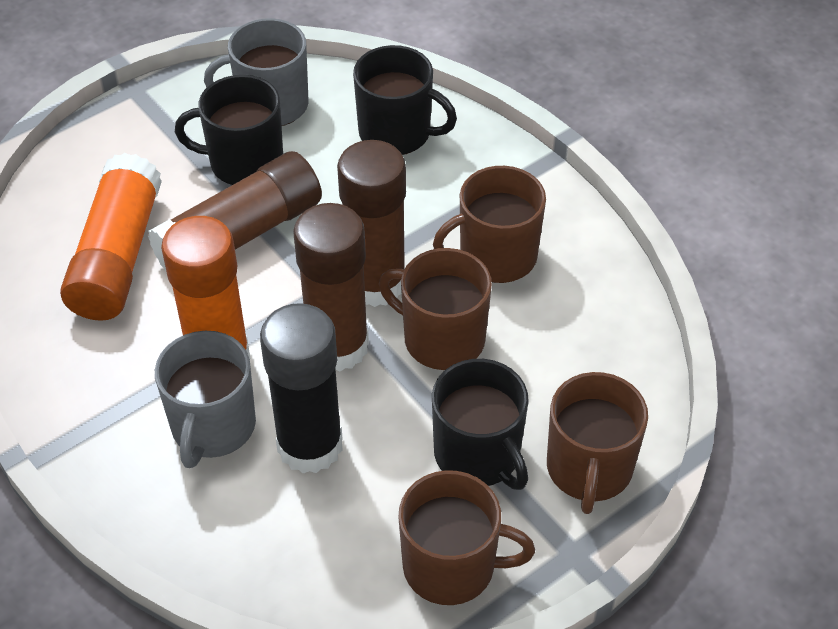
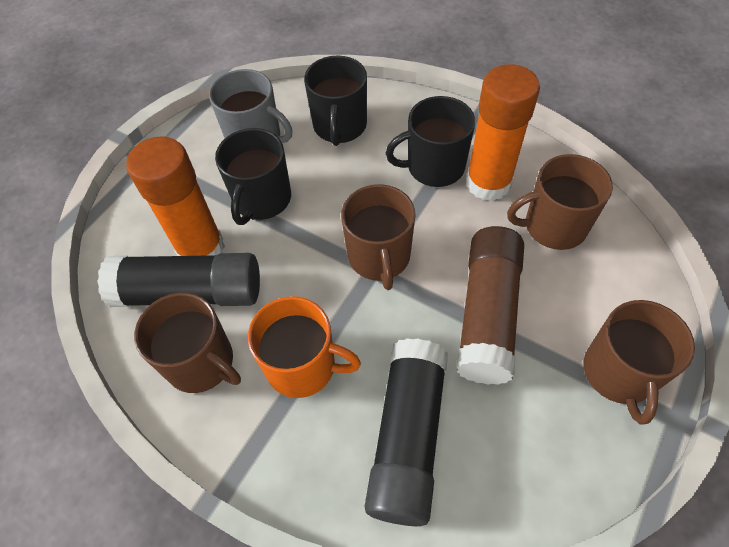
black glue stick: 1 -> 2
brown glue stick: 3 -> 1
grey mug: 2 -> 1
orange mug: 0 -> 1

